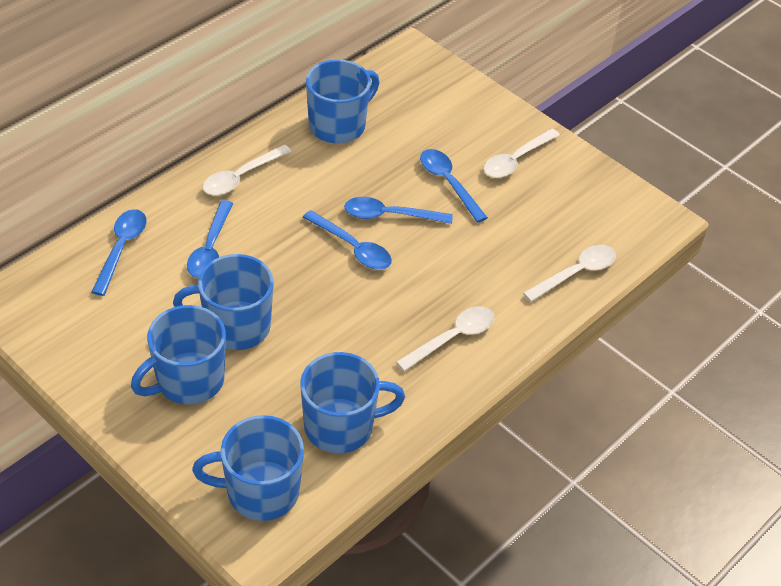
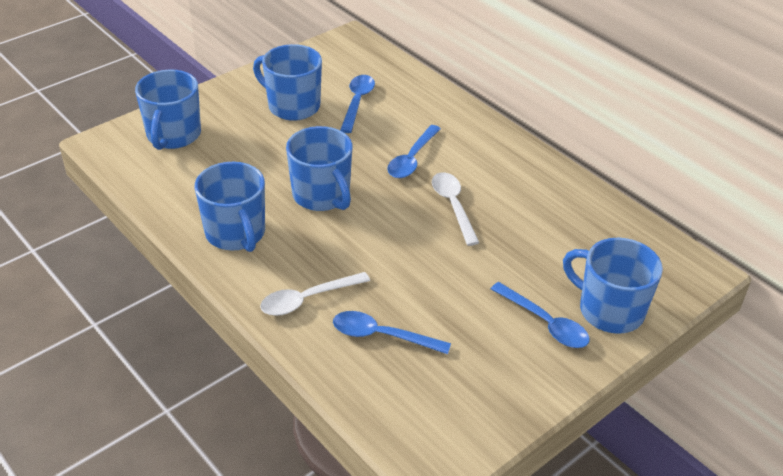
blue spoon: 5 -> 4
white spoon: 4 -> 2

